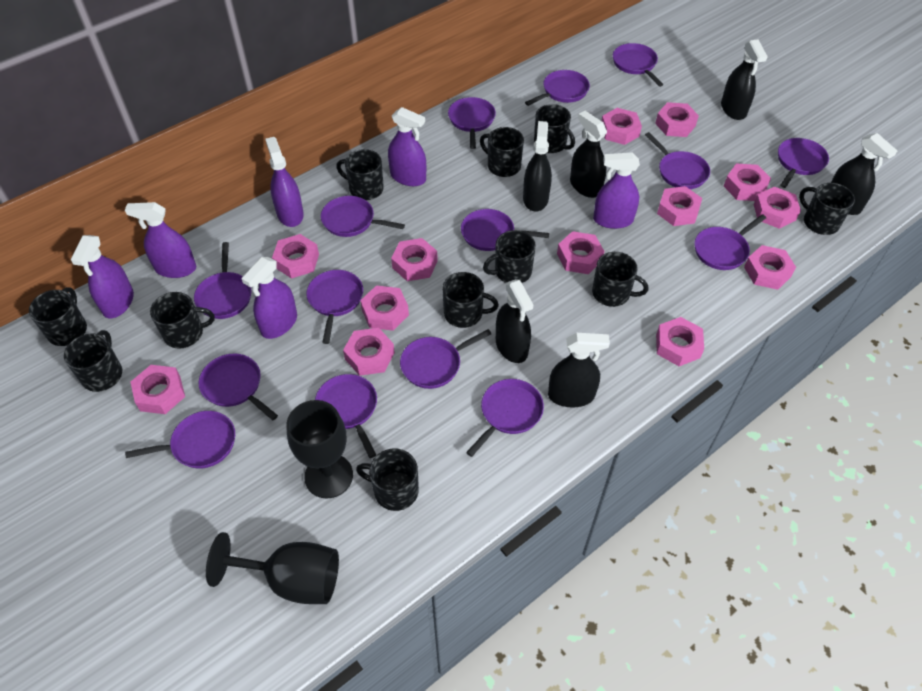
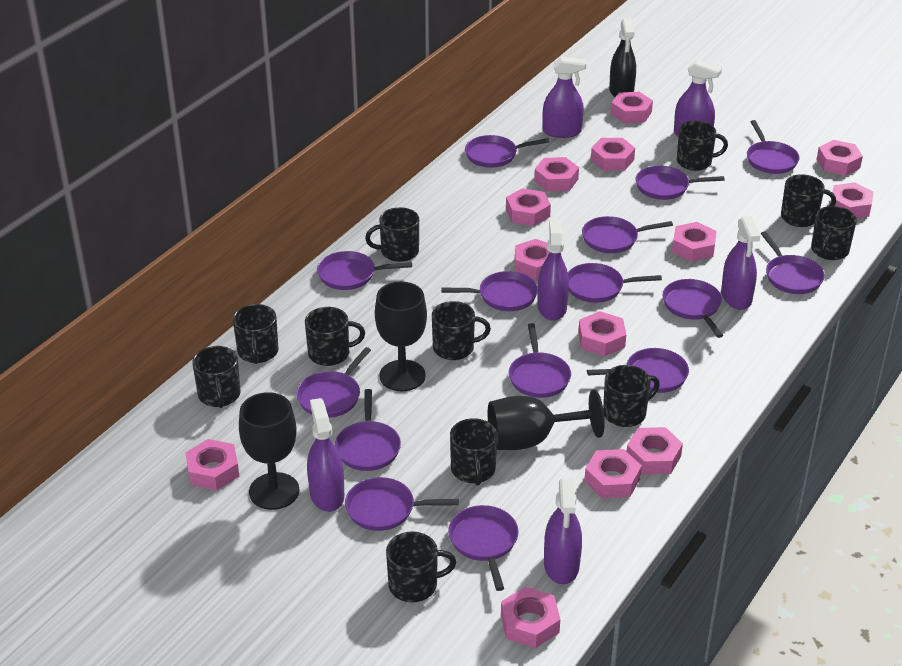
black goblet: 2 -> 3
black spray bottle: 6 -> 1

